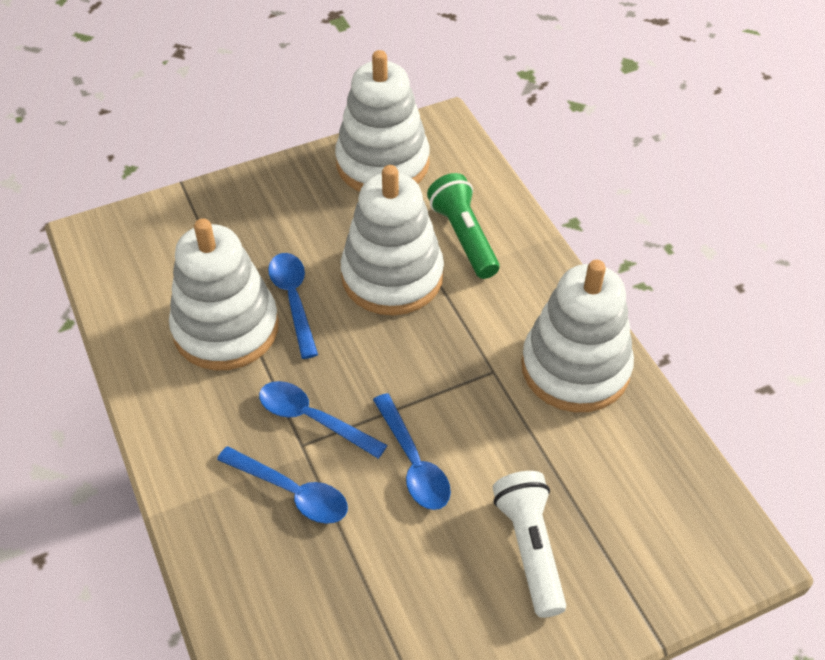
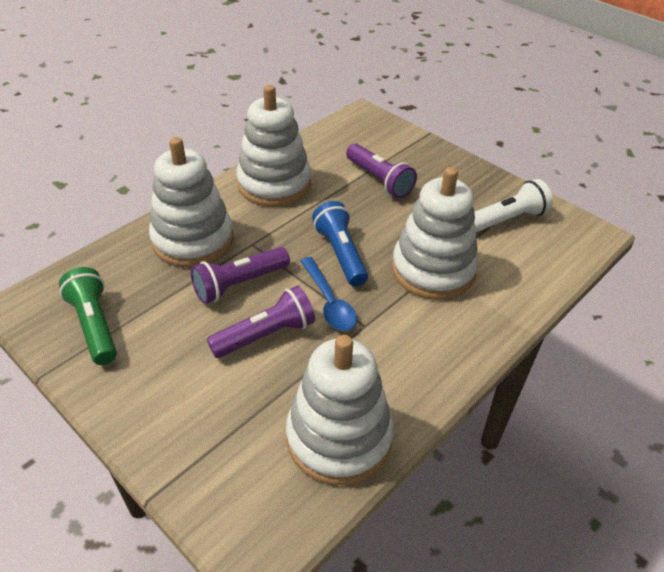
blue flashlight: 0 -> 1
blue spoon: 4 -> 1
purple flashlight: 0 -> 3

